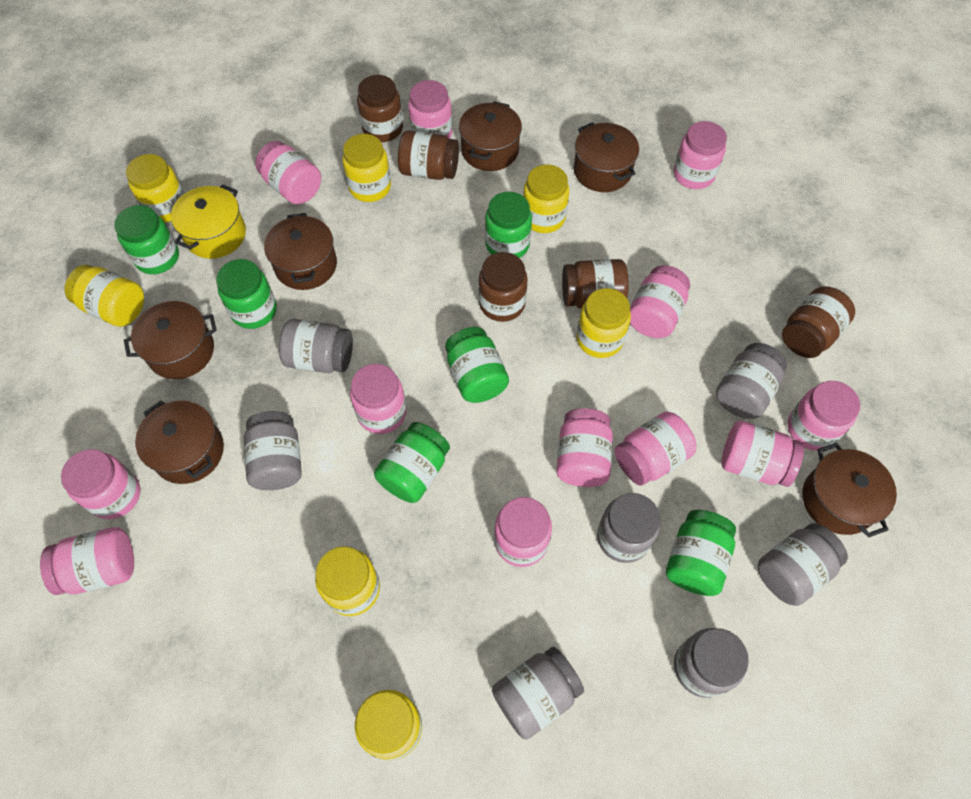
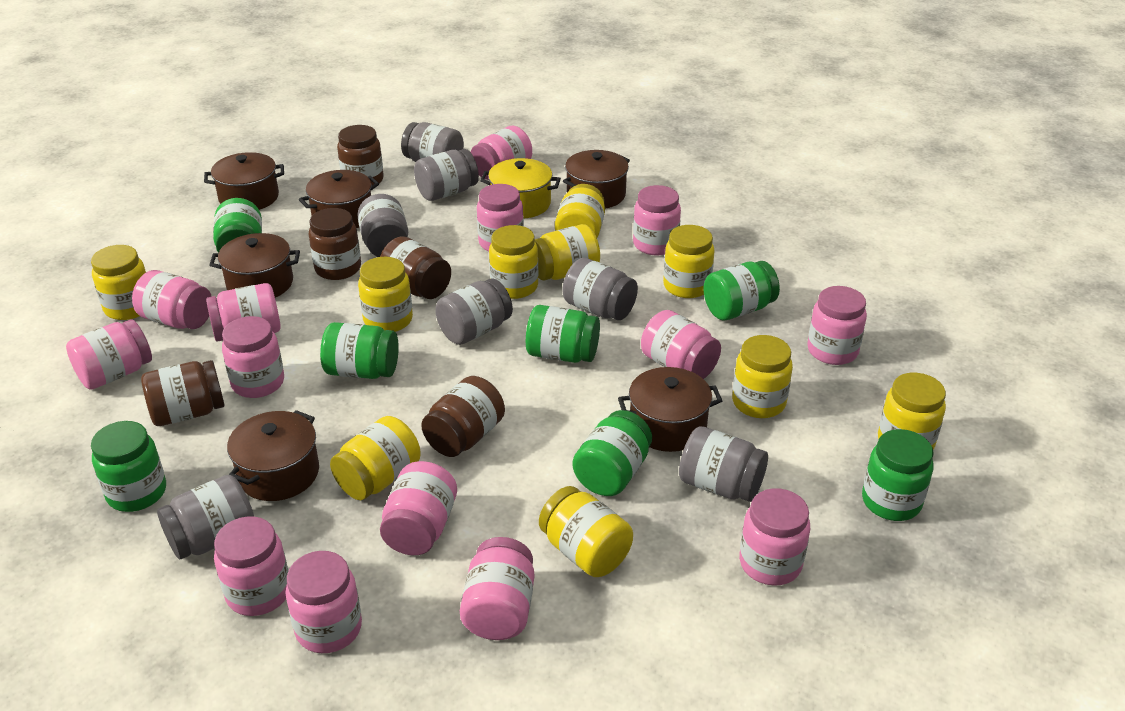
green jar: 6 -> 7
pink jar: 12 -> 14
yellow jar: 7 -> 10

